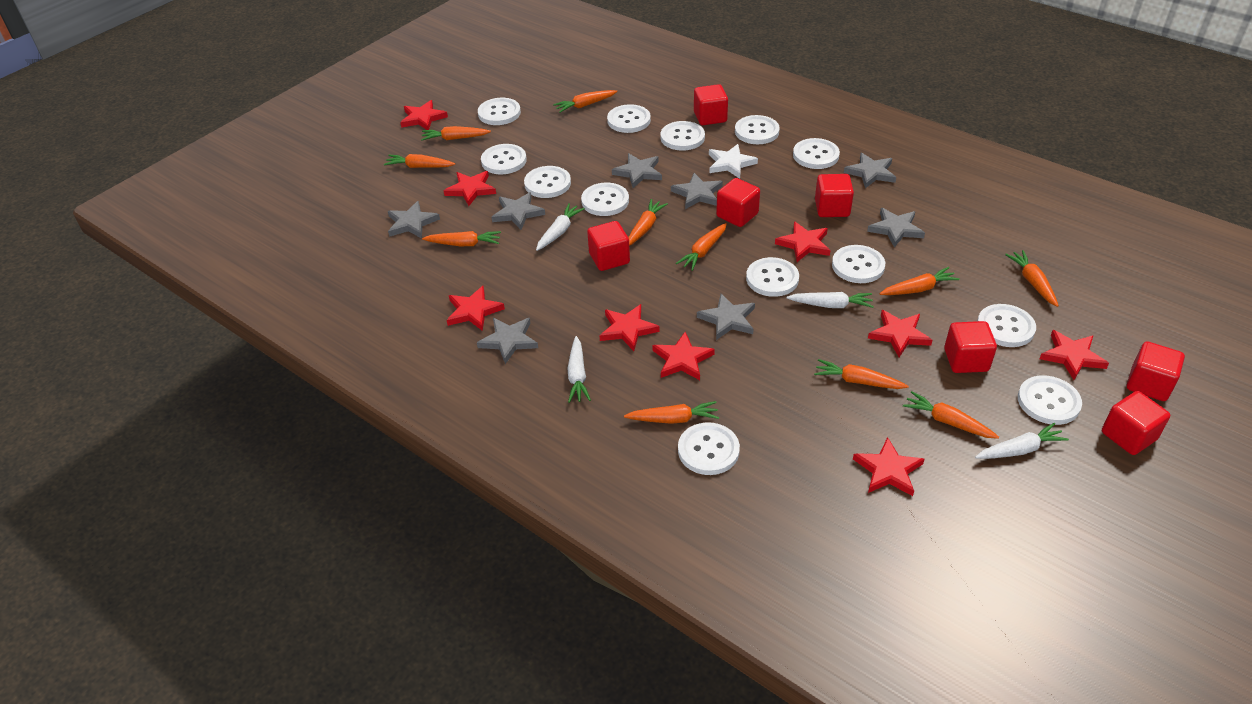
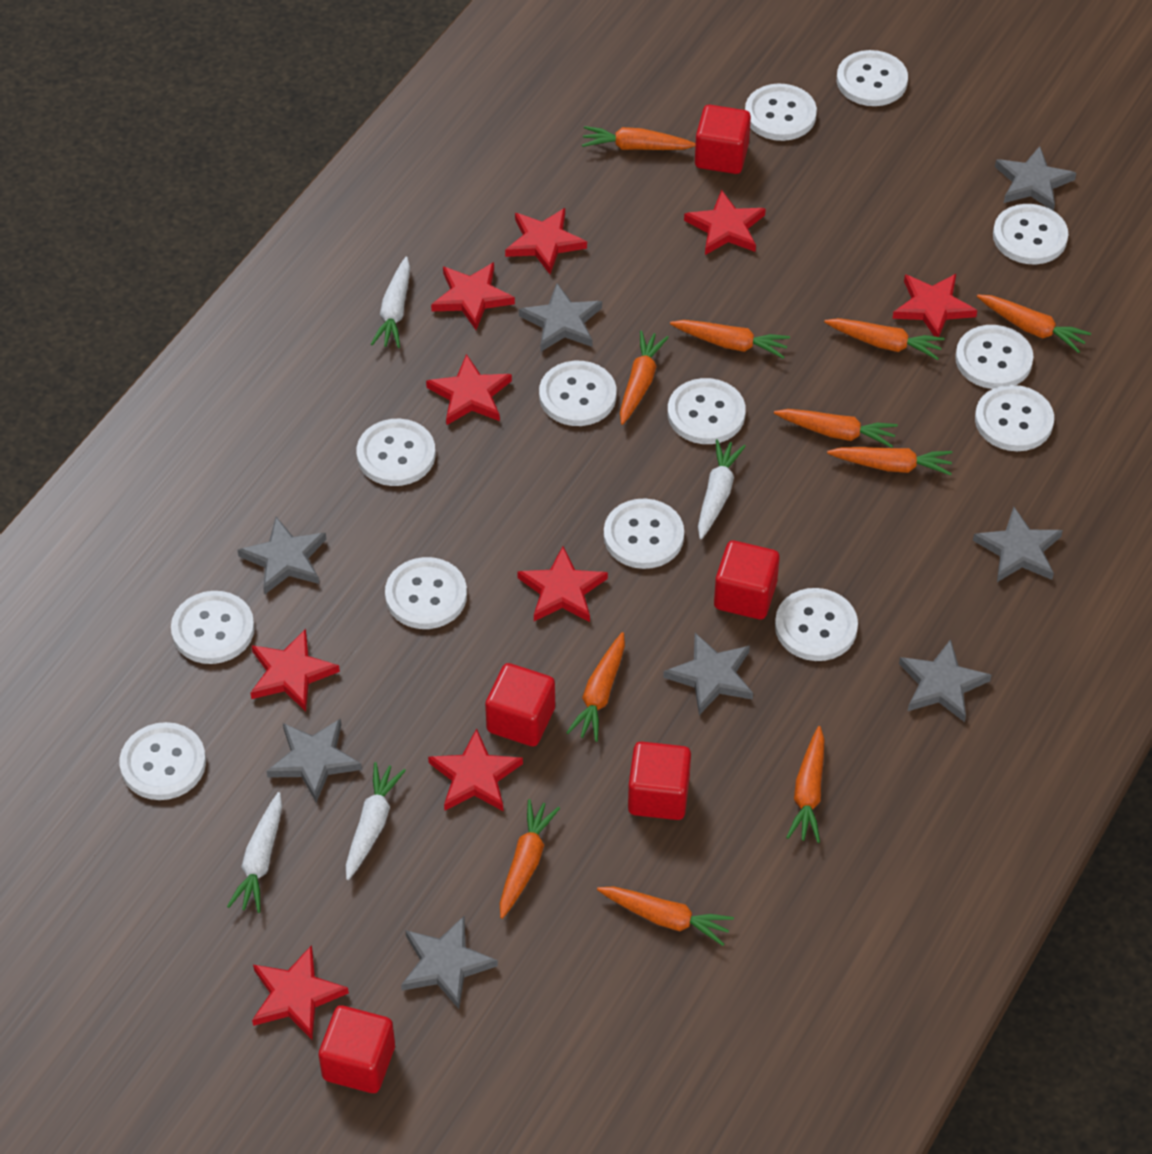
red cube: 7 -> 5
white star: 1 -> 0

